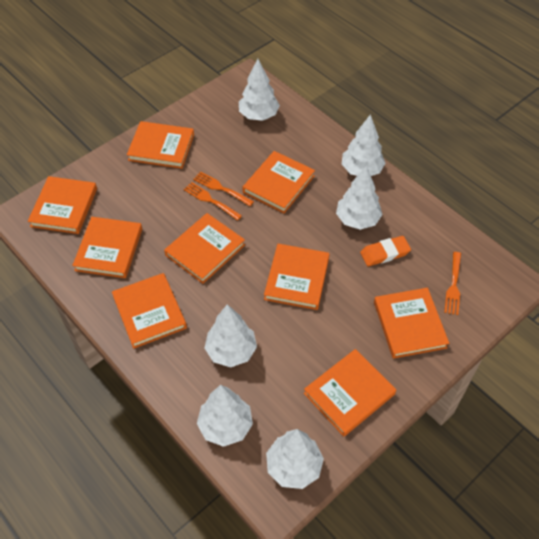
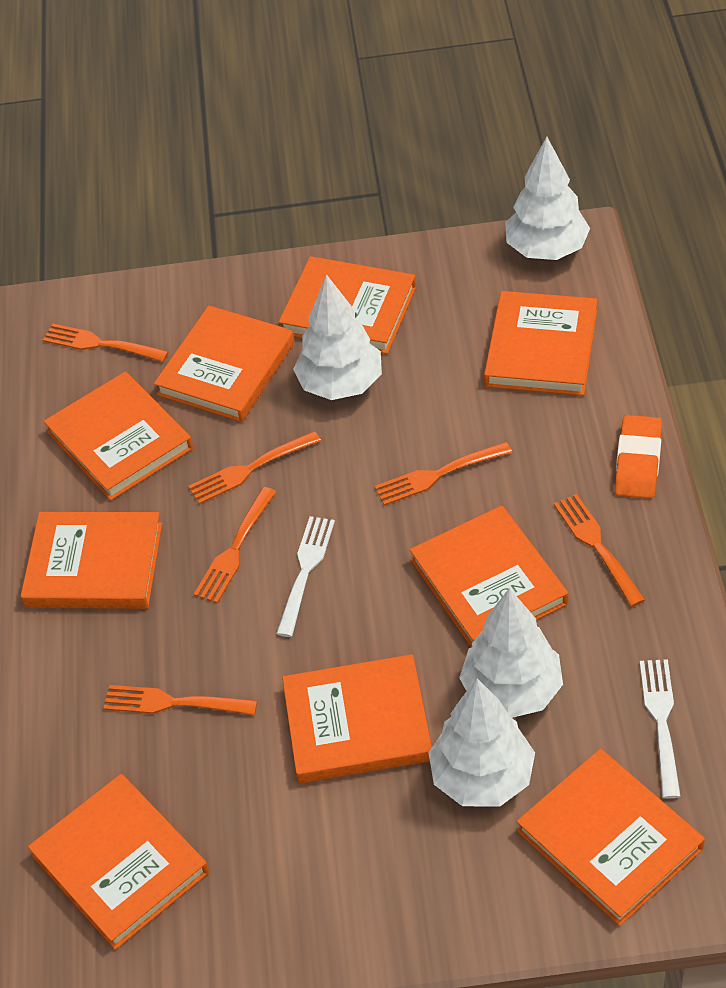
orange fork: 3 -> 6
white fork: 0 -> 2
white tree: 6 -> 4

